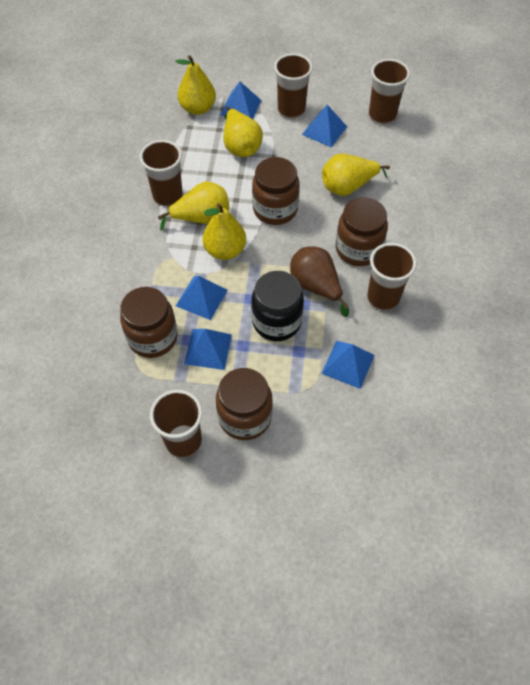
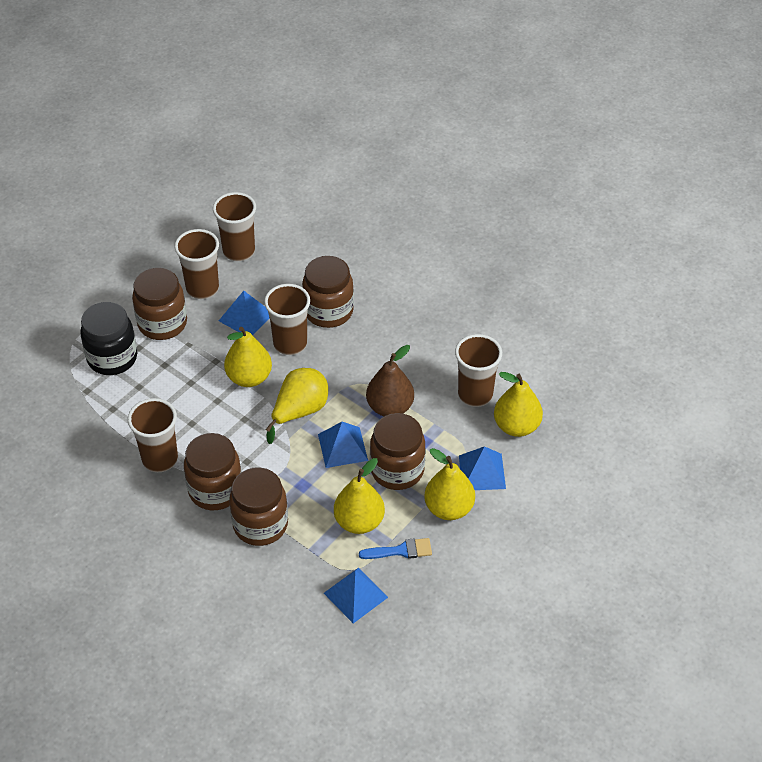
blue brush: 0 -> 1
blue pyramid: 5 -> 4
brown jar: 4 -> 5

